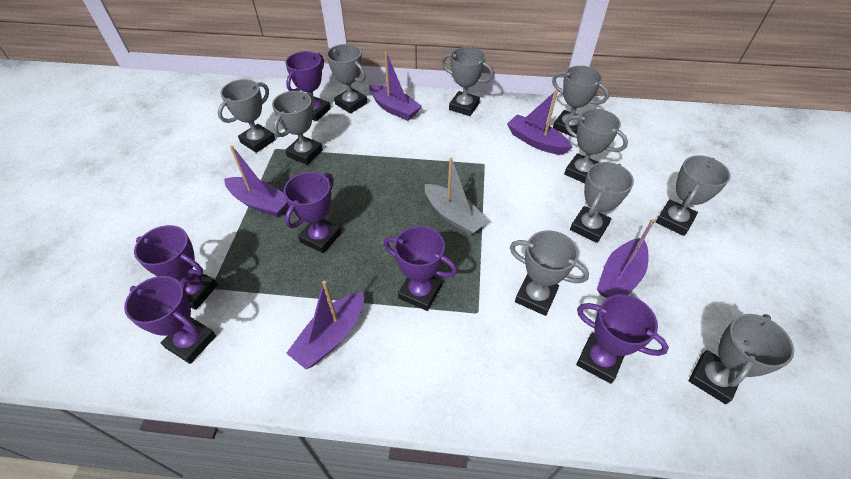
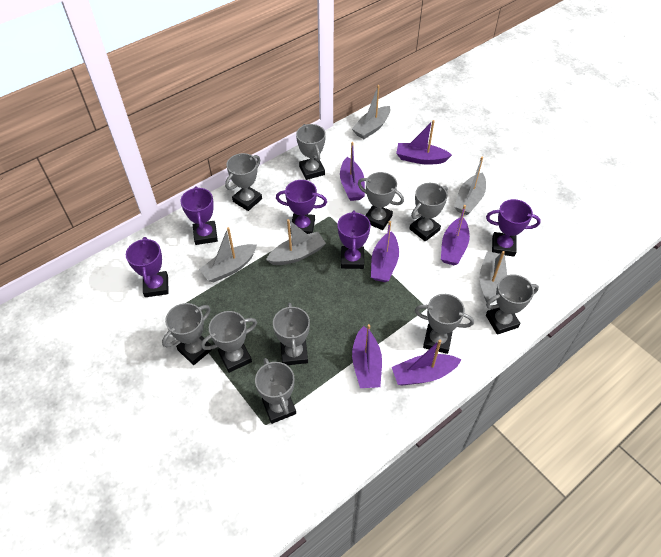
grey boat: 1 -> 5
purple boat: 5 -> 6
purple trophy: 6 -> 5

